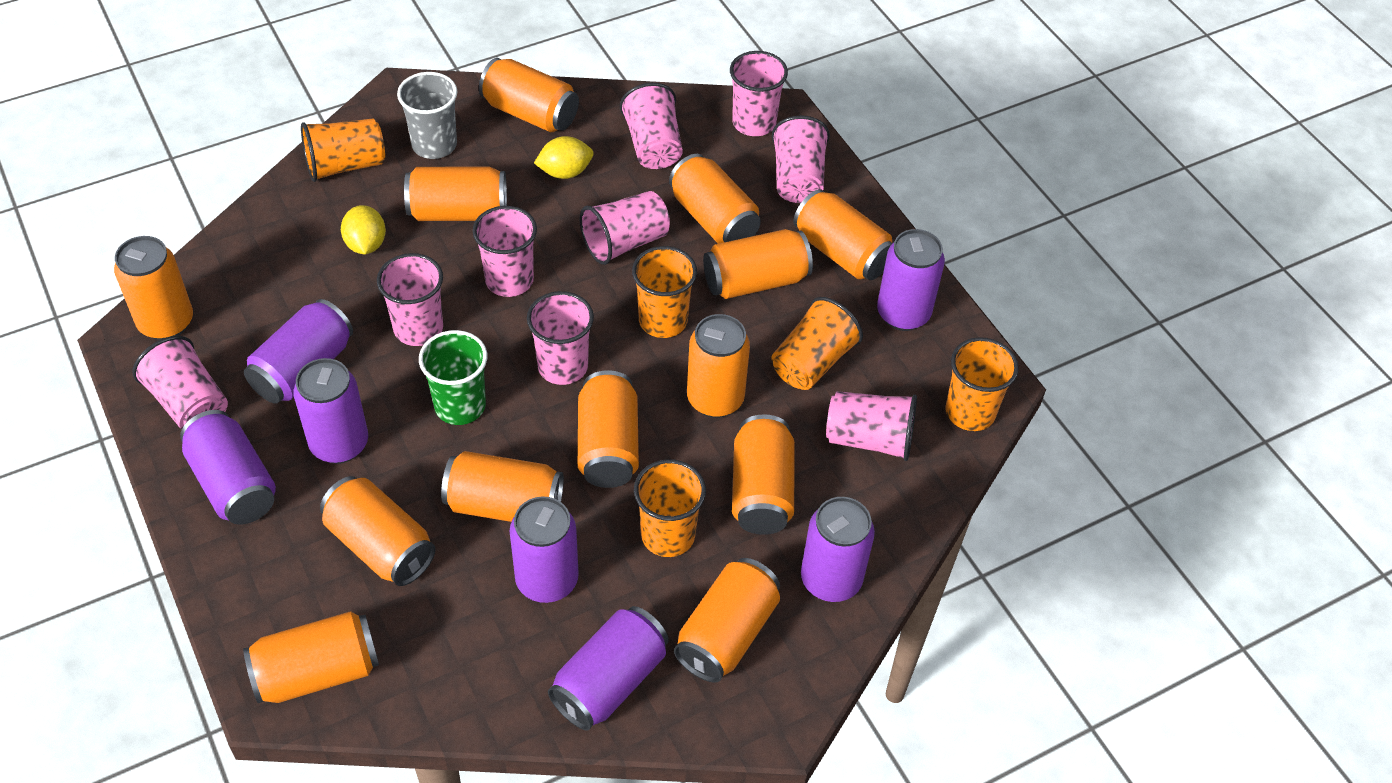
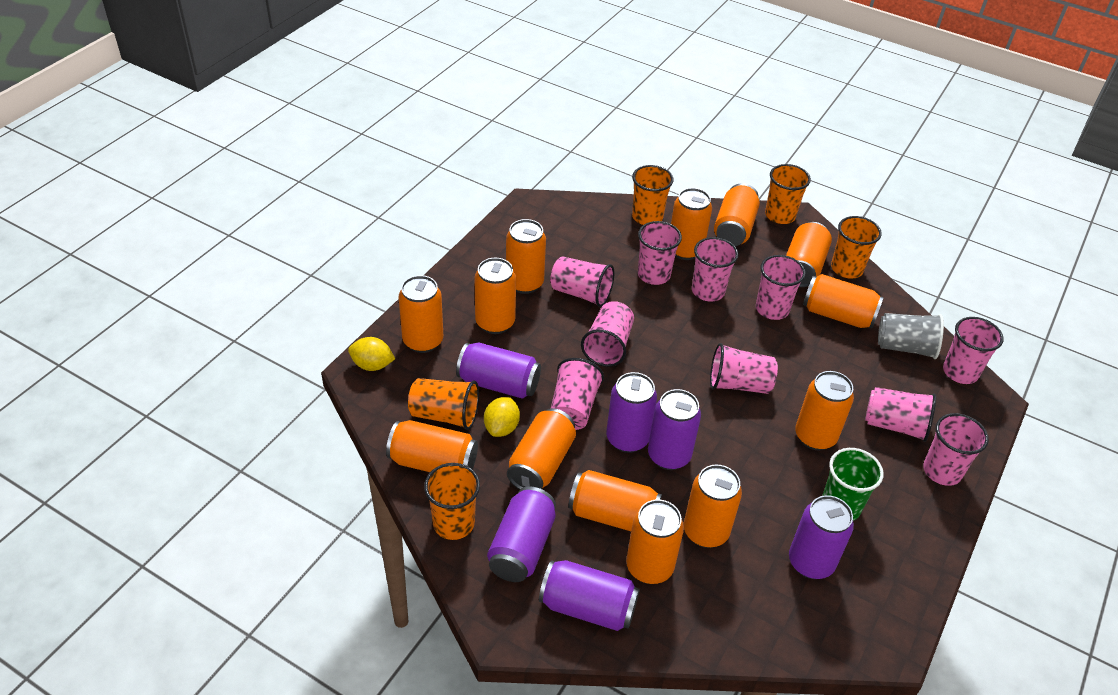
pink cup: 9 -> 10
purple can: 7 -> 6

